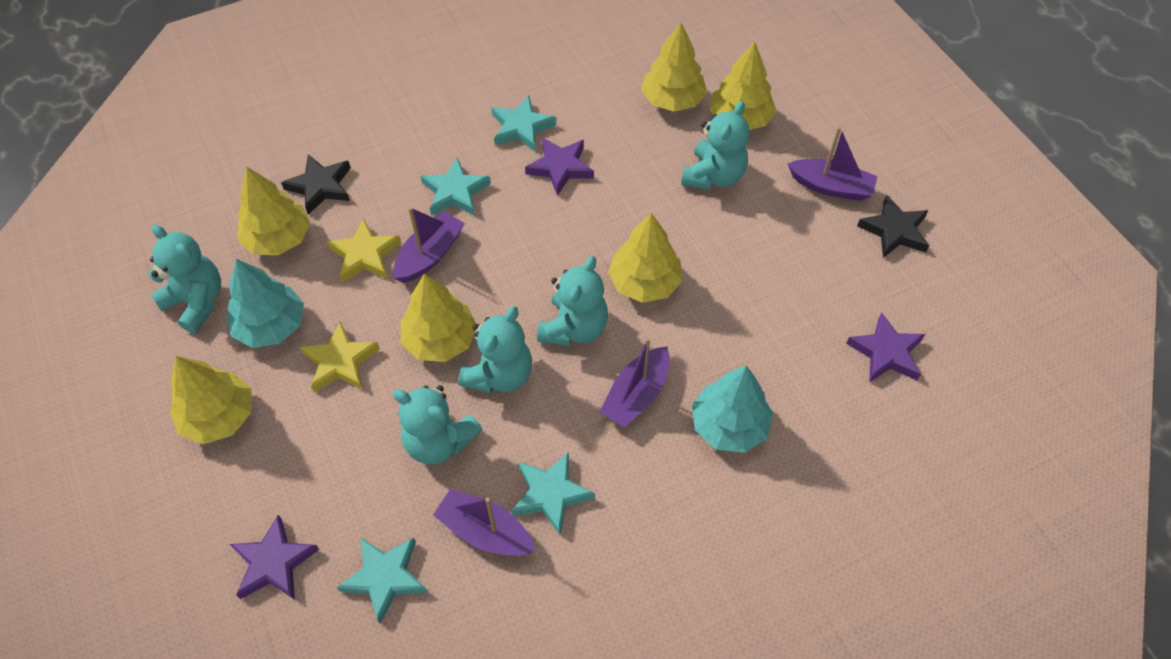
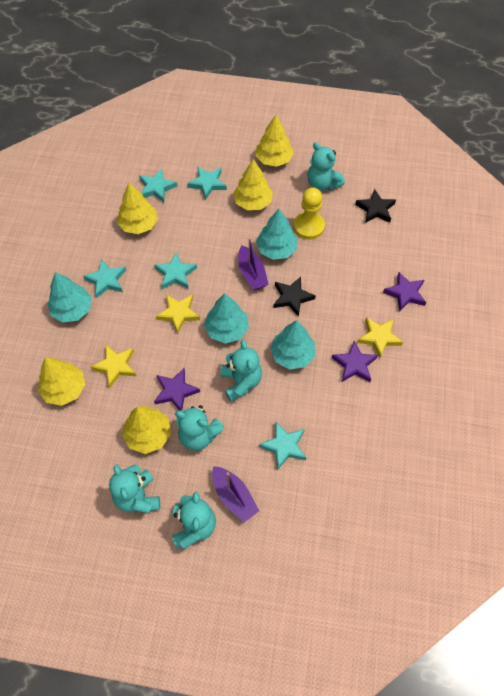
purple boat: 4 -> 2
turquoise star: 4 -> 5
turquoise tree: 2 -> 4
yellow pawn: 0 -> 1
yellow star: 2 -> 3
yellow tree: 6 -> 5

